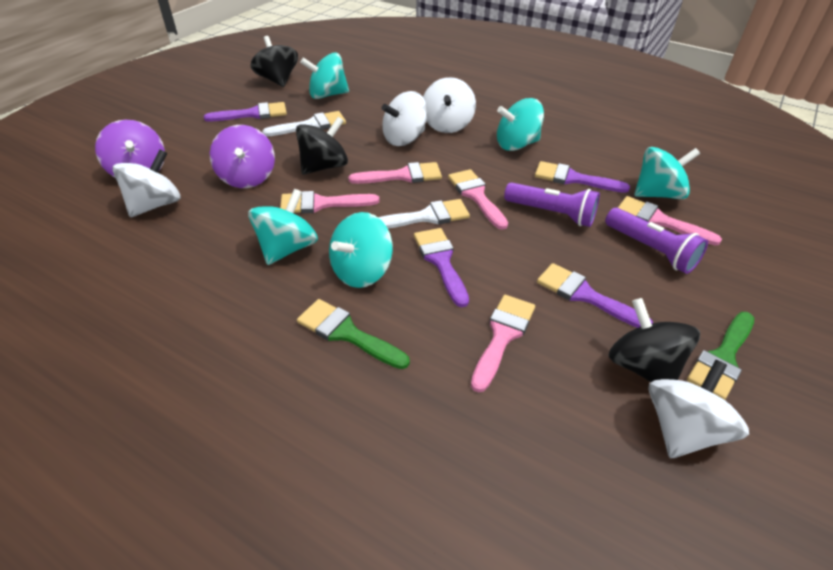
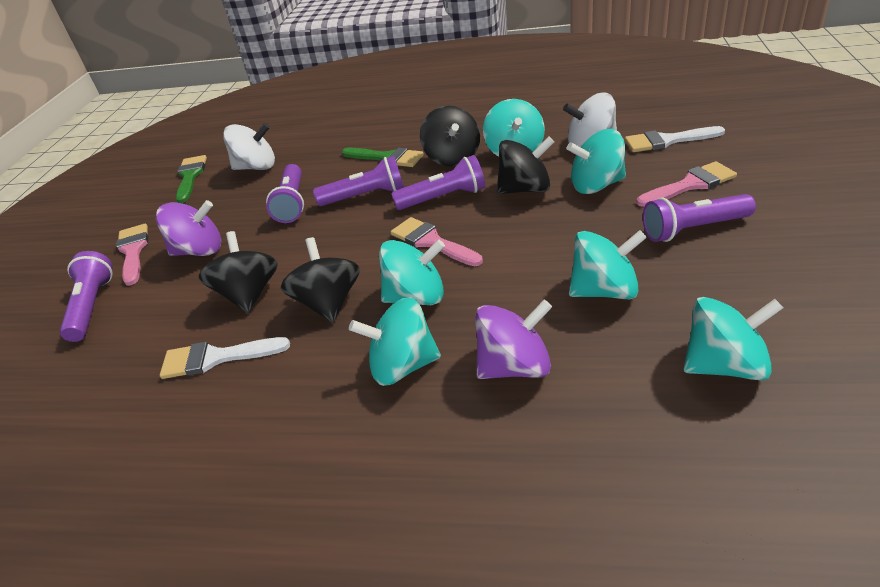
black spinning top: 3 -> 4
pink brush: 5 -> 3
purple brush: 4 -> 0
purple flashlight: 2 -> 5
turquoise spinning top: 5 -> 6
white spinning top: 4 -> 2

